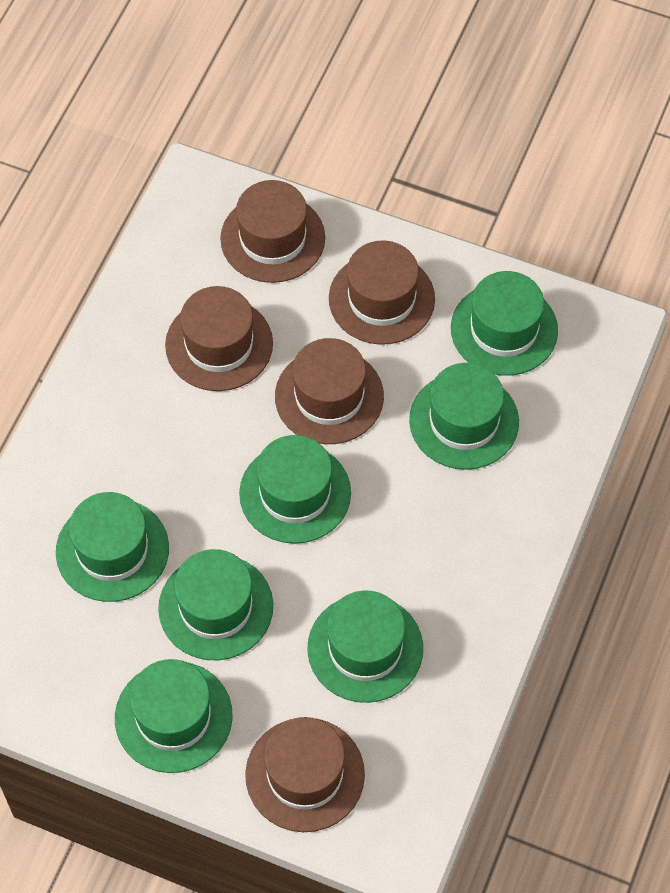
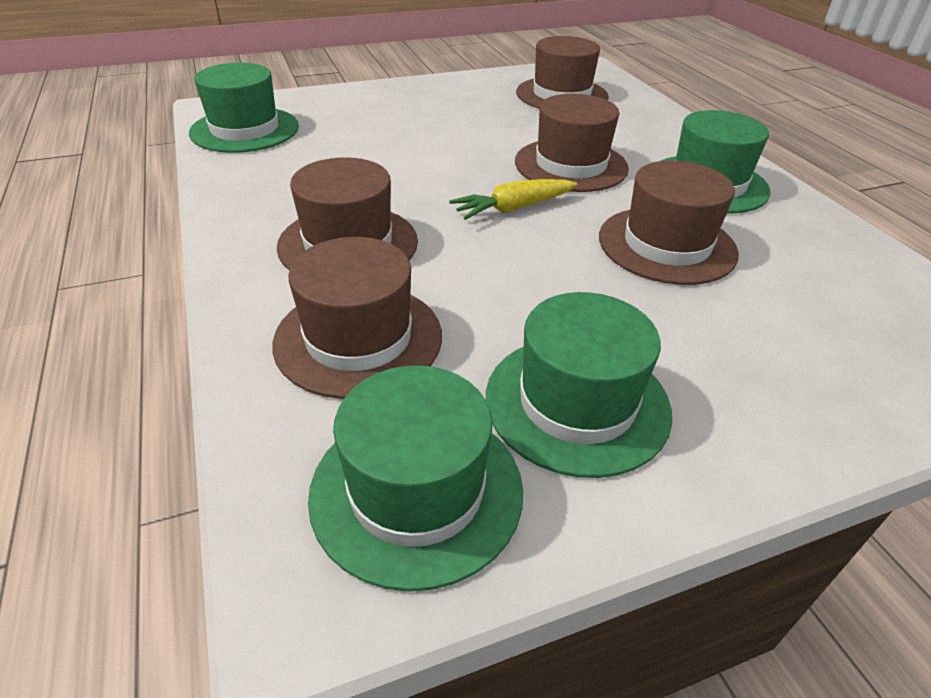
green hat: 7 -> 4
yellow carrot: 0 -> 1

